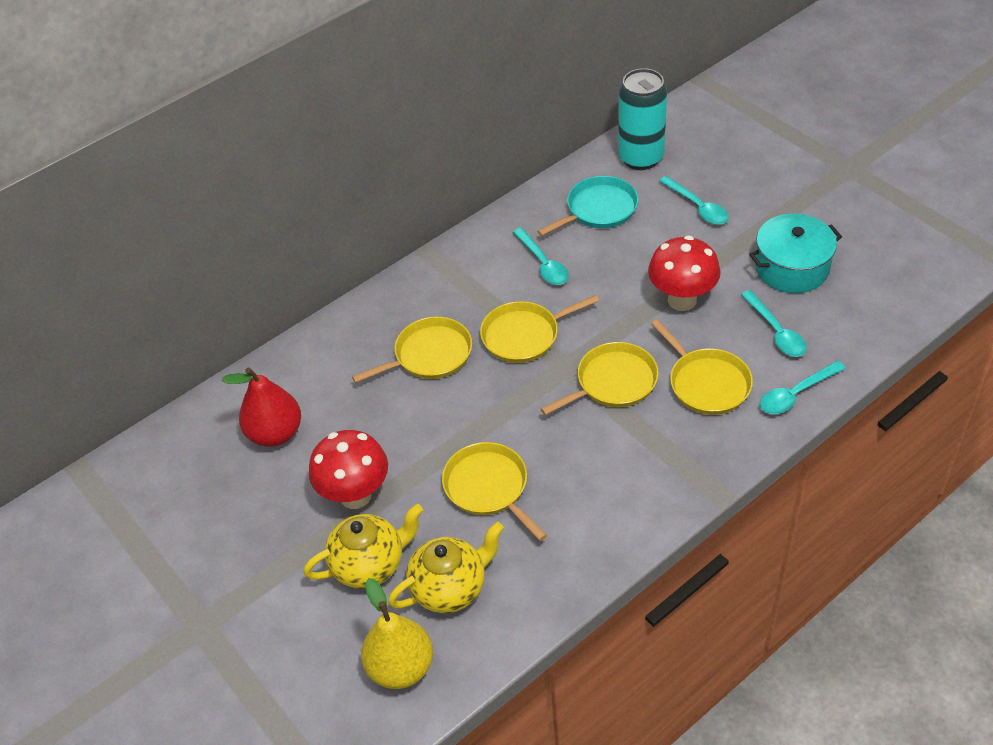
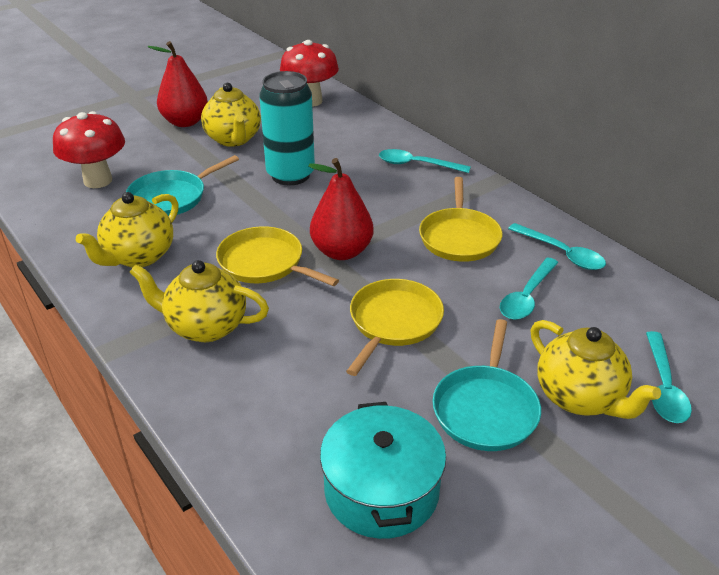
red pear: 1 -> 2
turquoise pan: 1 -> 2
yellow pan: 5 -> 3
yellow pear: 1 -> 0
yellow teapot: 2 -> 4

